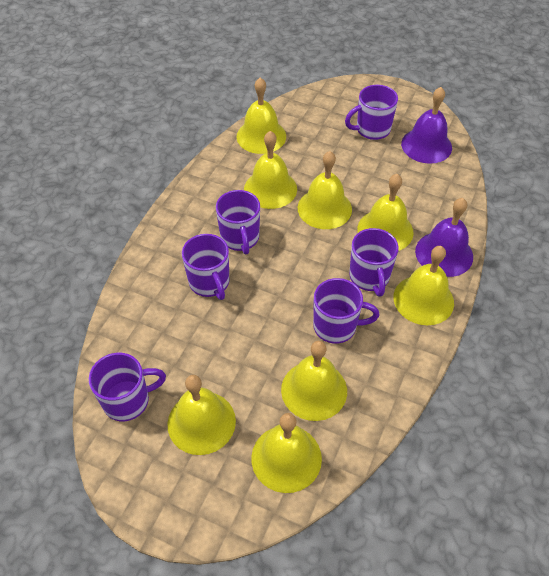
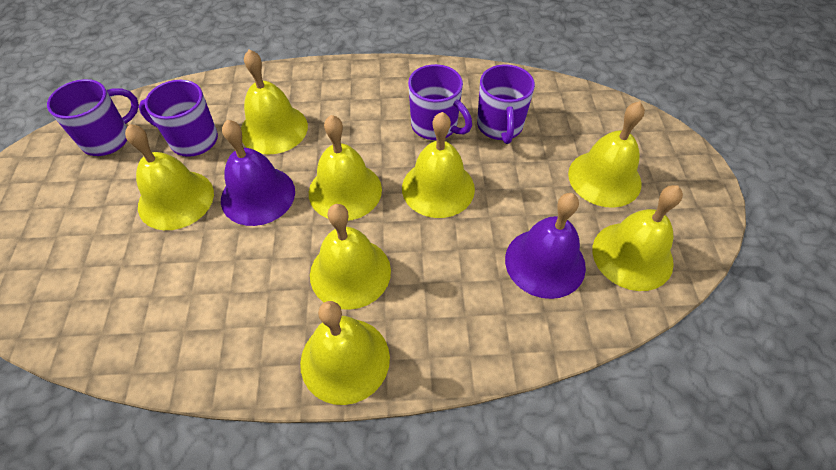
purple mug: 6 -> 4

